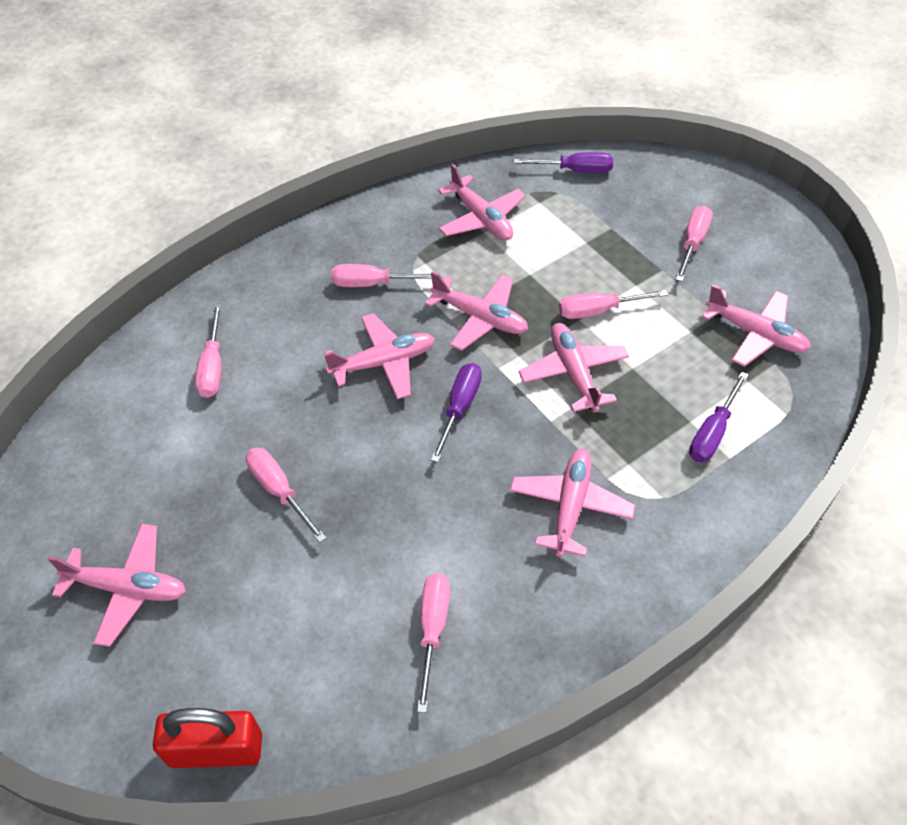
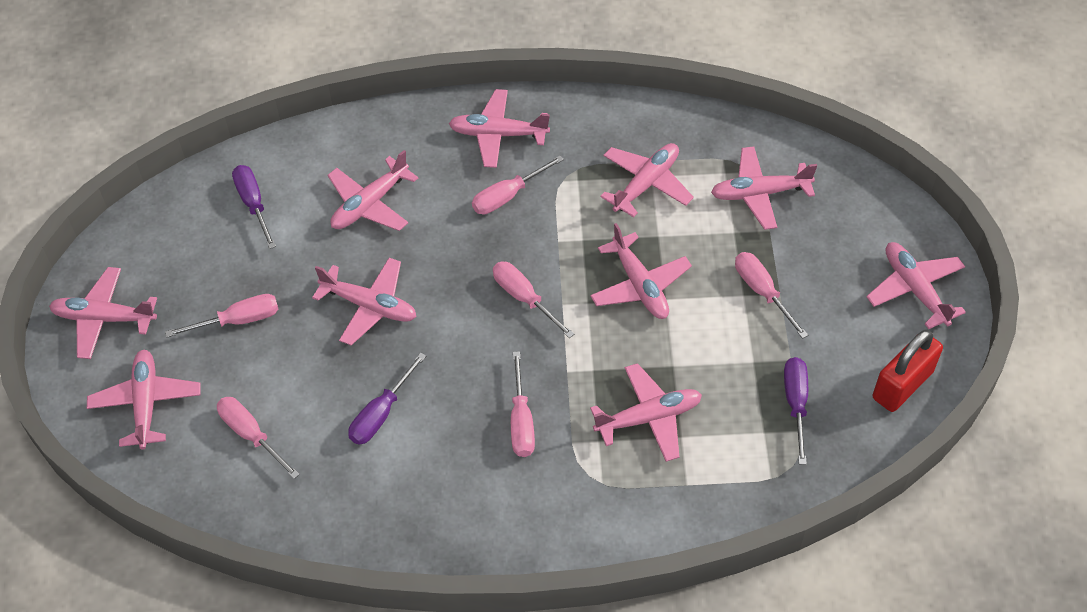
pink plane: 7 -> 10

